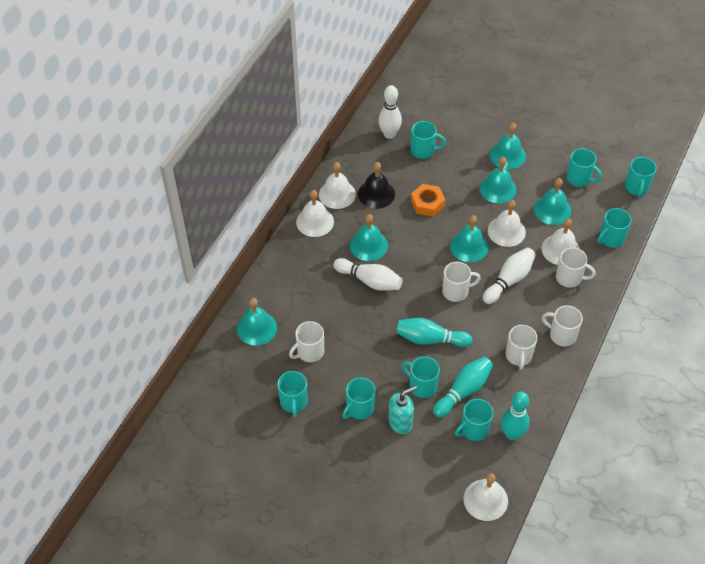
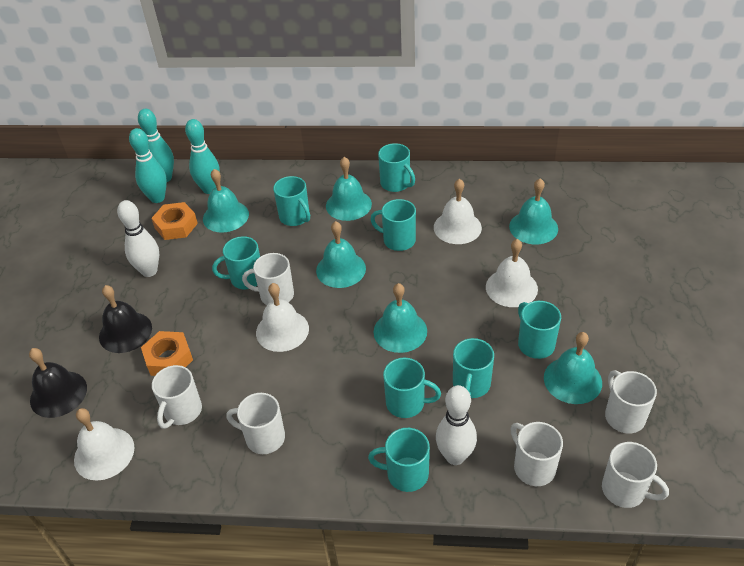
black bell: 1 -> 2
orange nut: 1 -> 2
turquoise soap dispenser: 1 -> 0
white bell: 5 -> 4
white bowling pin: 3 -> 2
white mug: 5 -> 6

